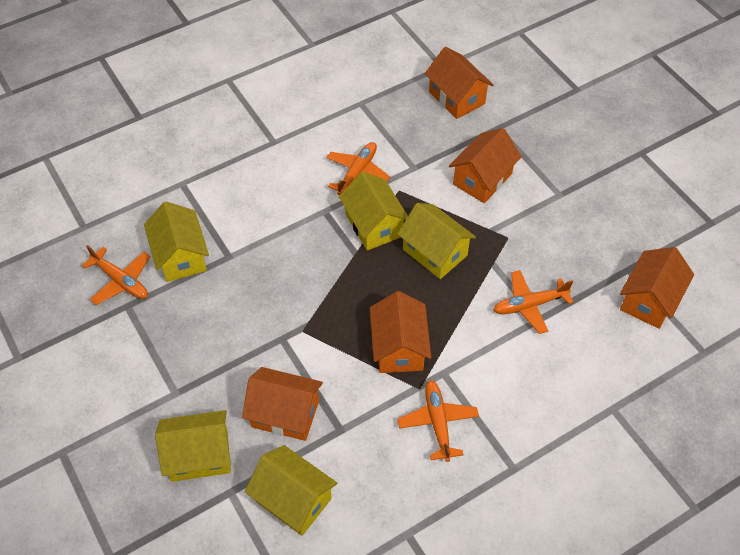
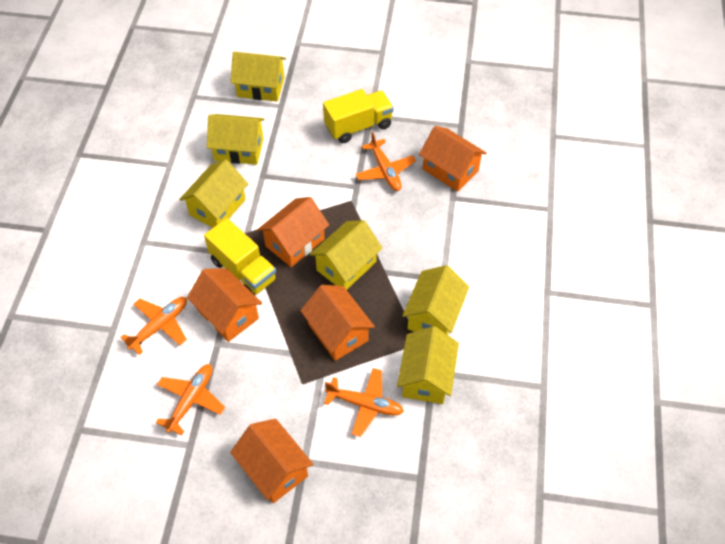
yellow house: 5 -> 6
yellow truck: 0 -> 2

